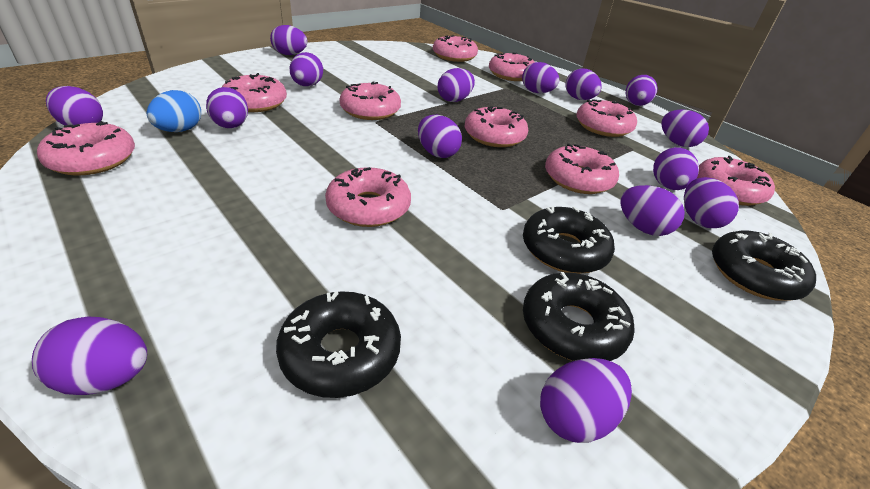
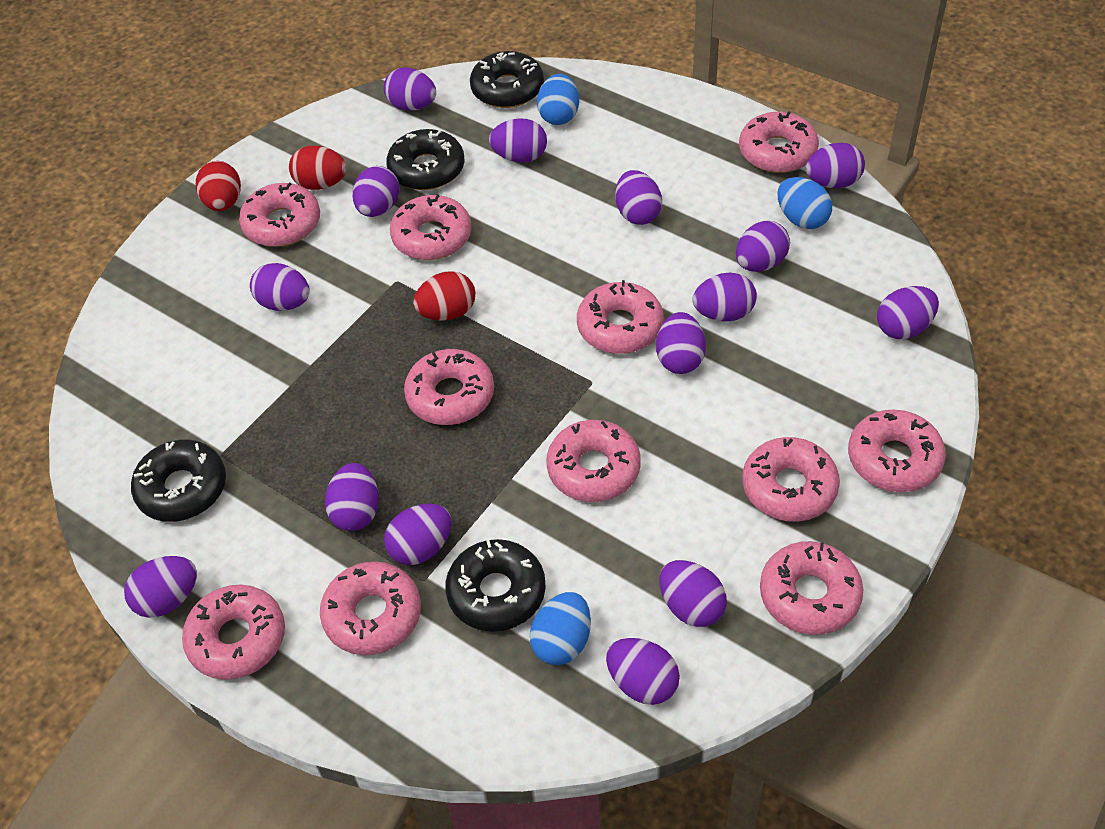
blue egg: 1 -> 3
pink donut: 10 -> 11
red egg: 0 -> 3

